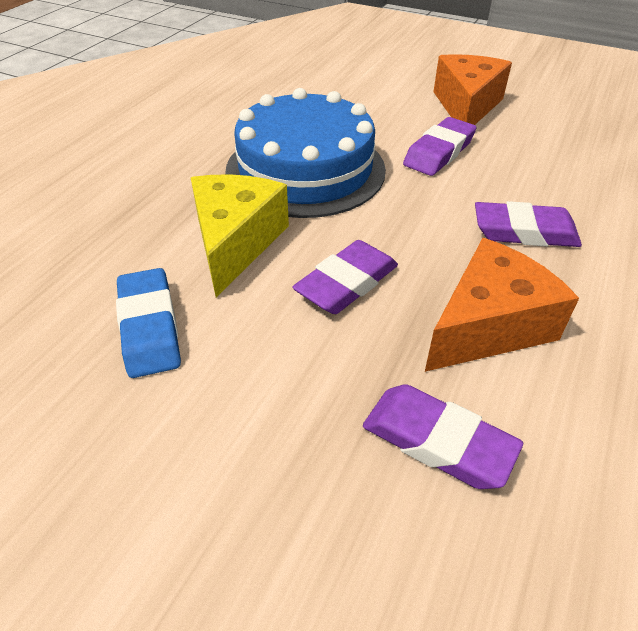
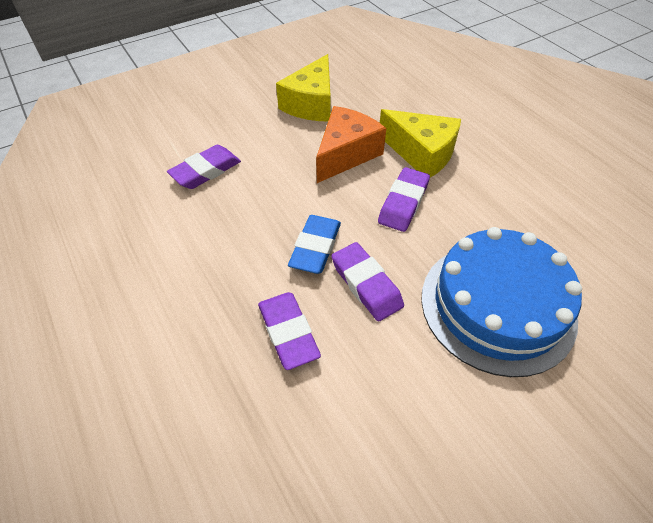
orange cheese: 2 -> 1
yellow cheese: 1 -> 2

